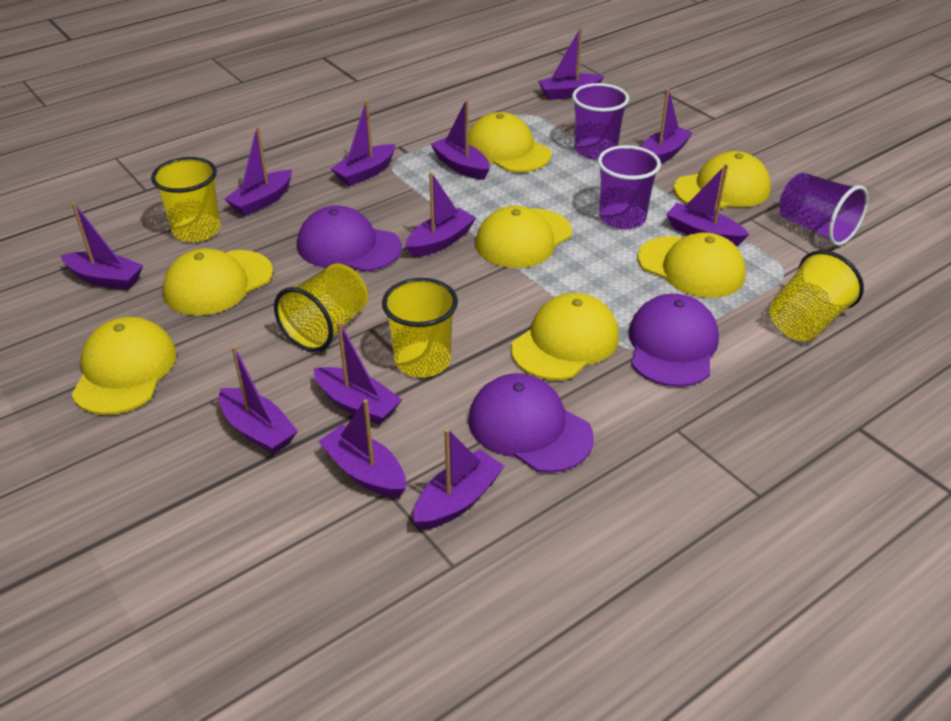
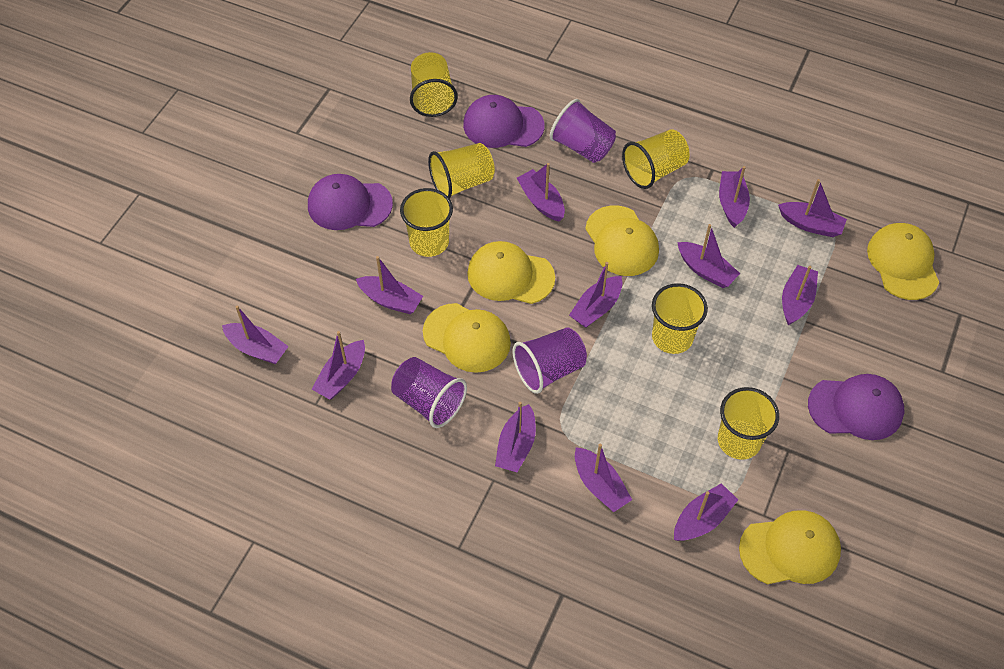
yellow cap: 7 -> 5
yellow cup: 4 -> 6

